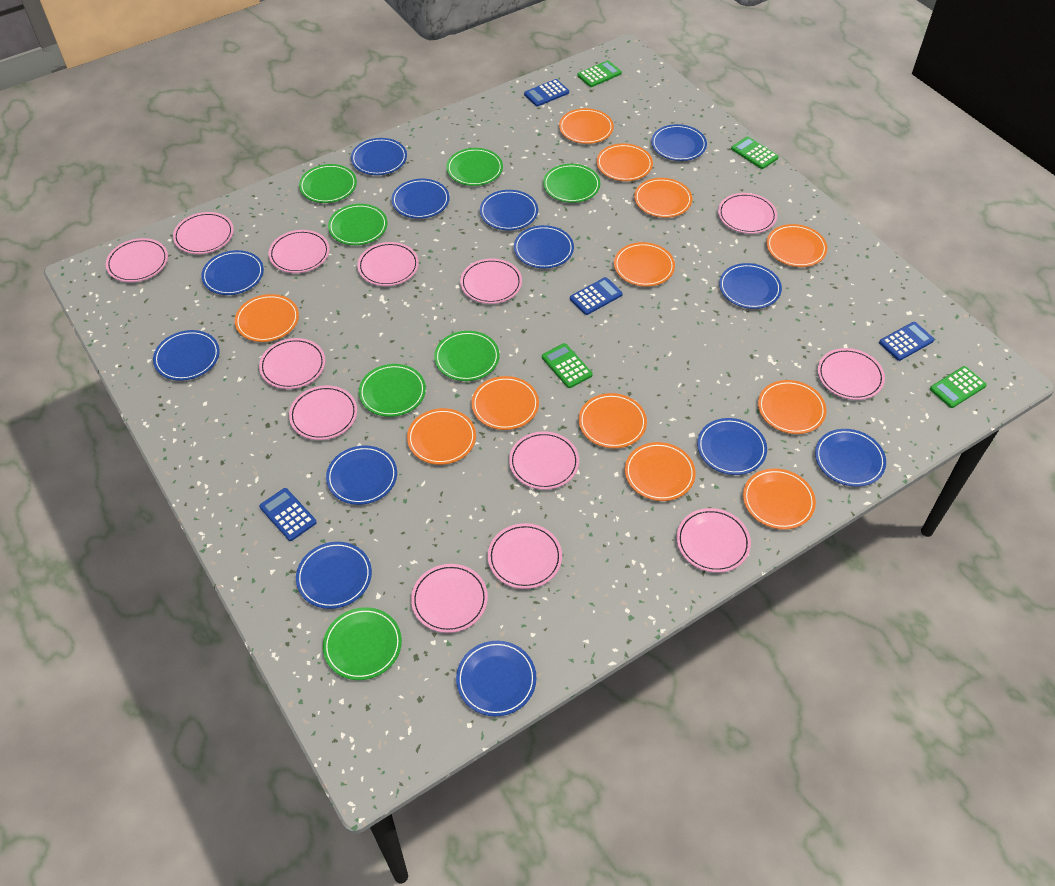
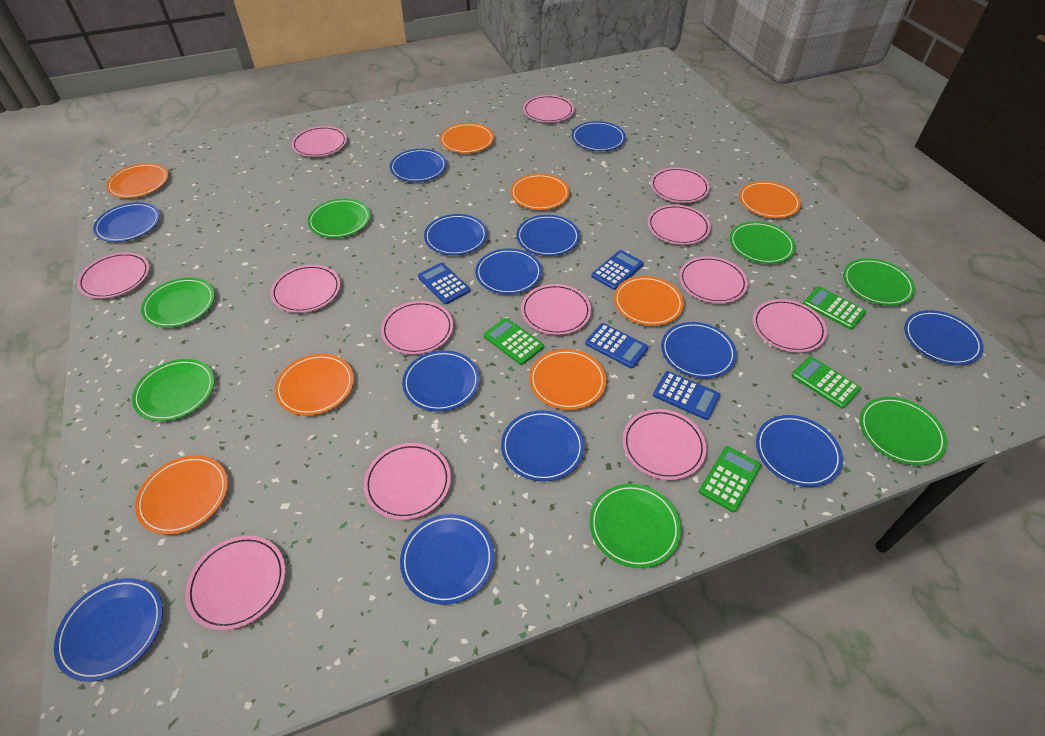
orange plate: 12 -> 8

